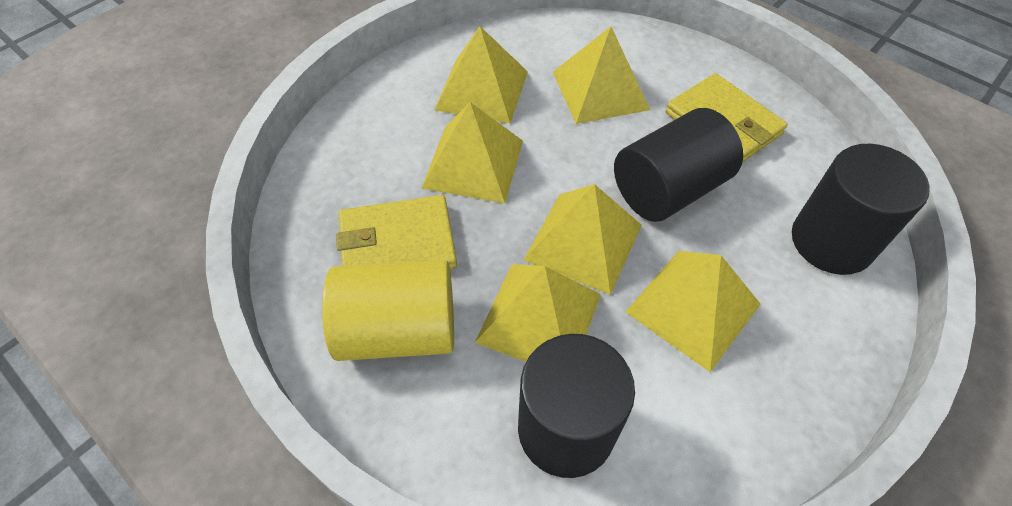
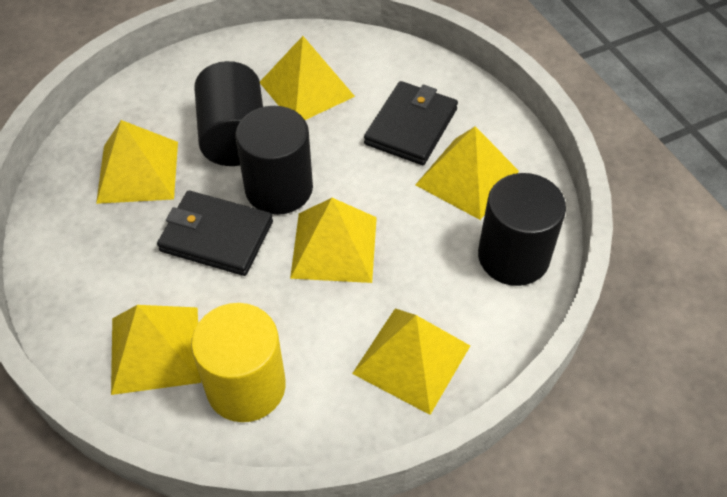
black wallet: 0 -> 2
yellow wallet: 2 -> 0

